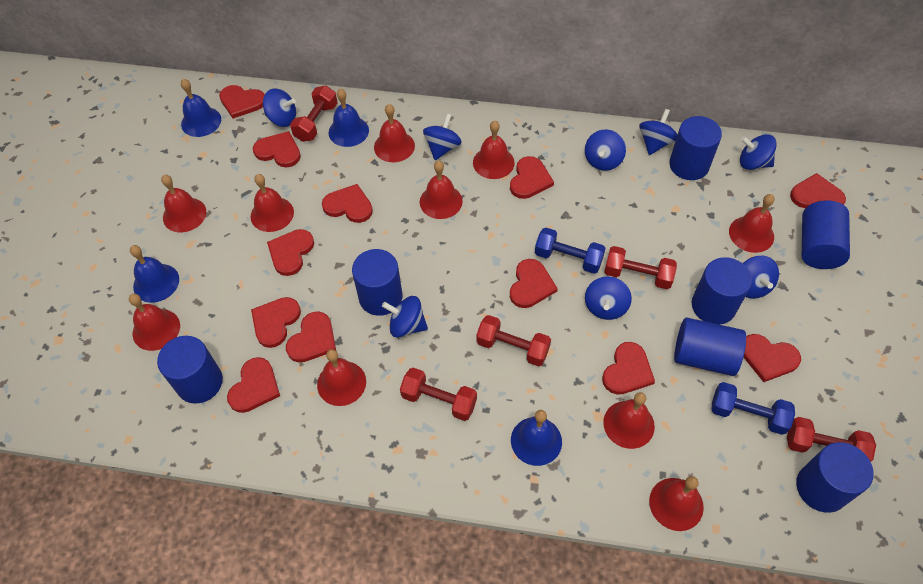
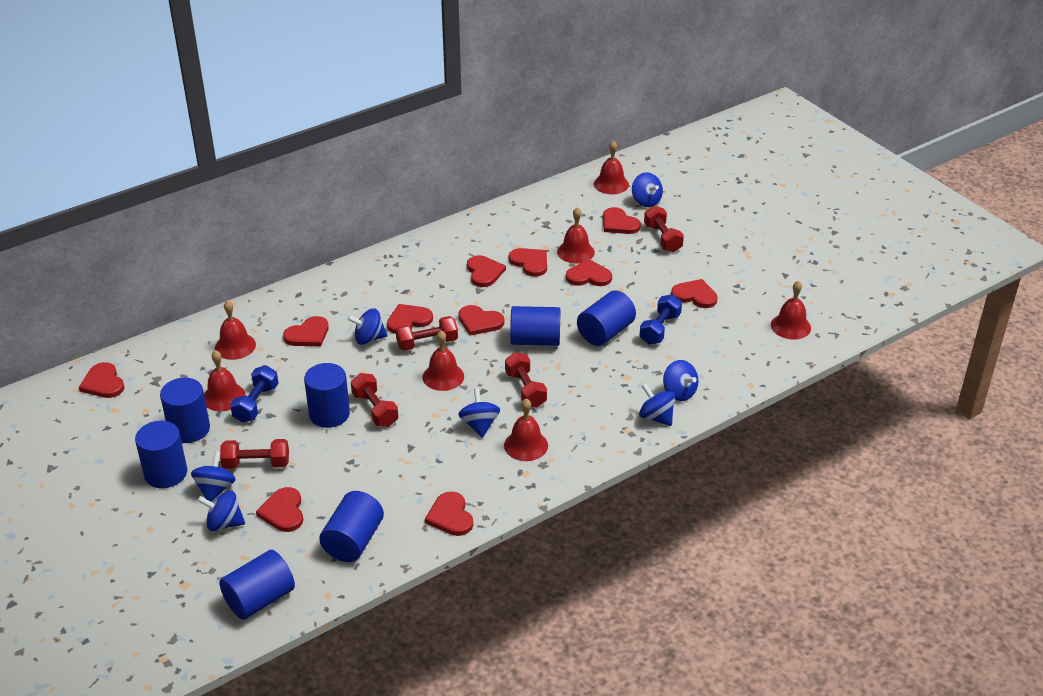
blue bell: 4 -> 0
blue spinning top: 8 -> 7
red bell: 10 -> 7
red heart: 12 -> 11

